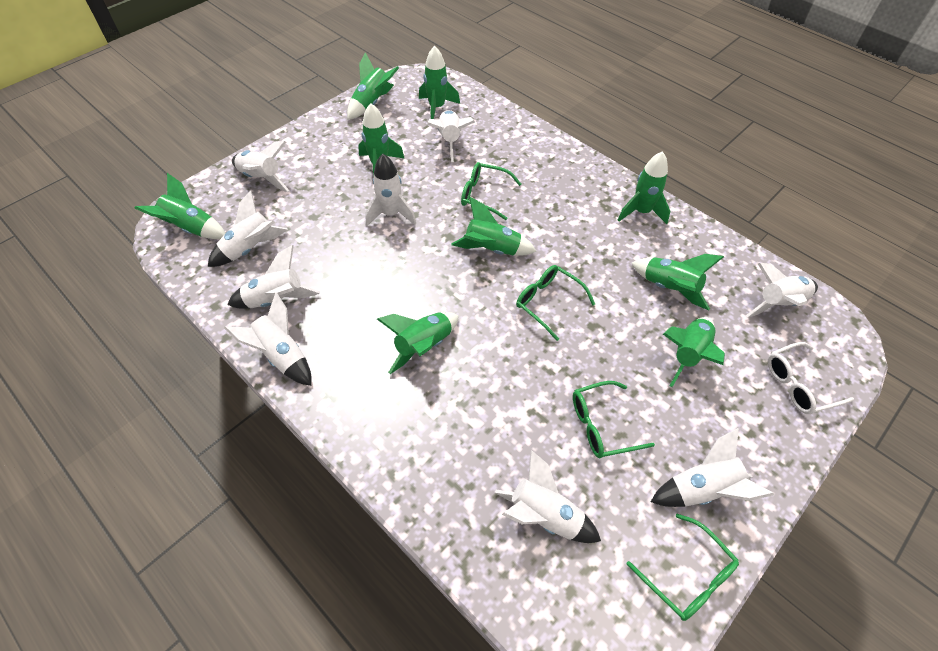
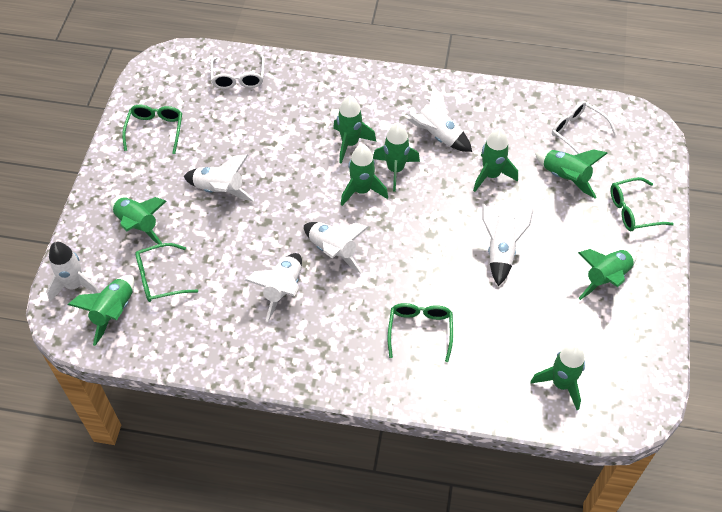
white glasses: 1 -> 2
white rocket: 9 -> 6

